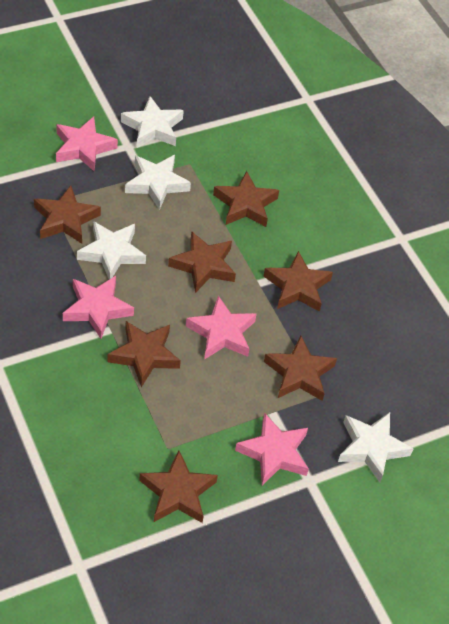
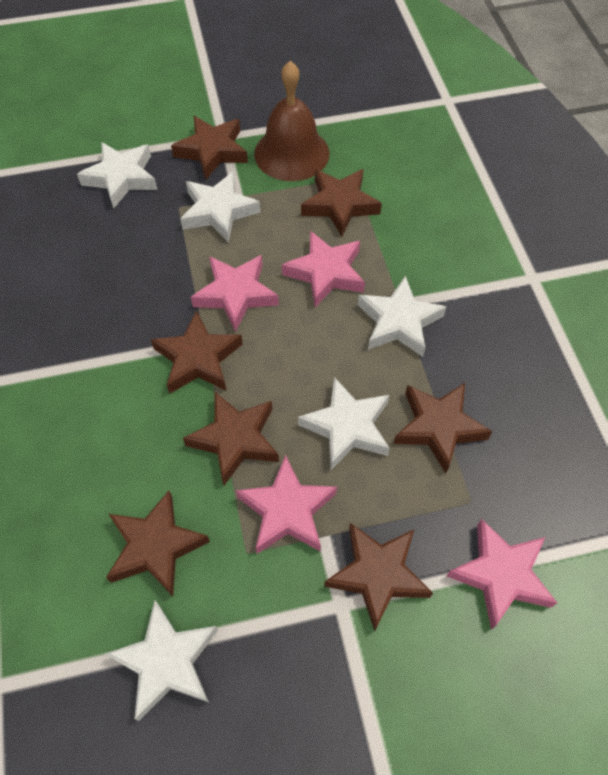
brown bell: 0 -> 1
white star: 4 -> 5

